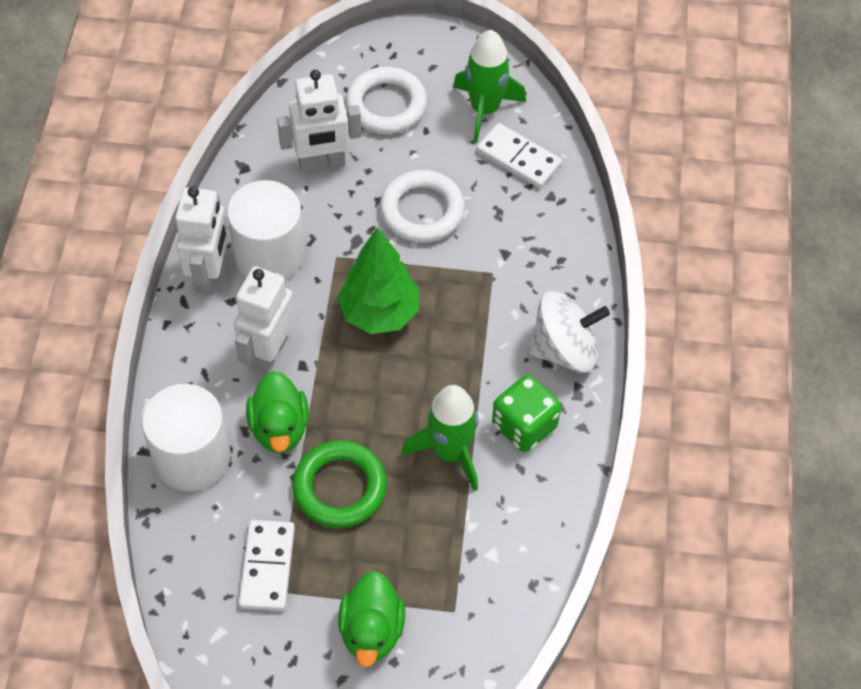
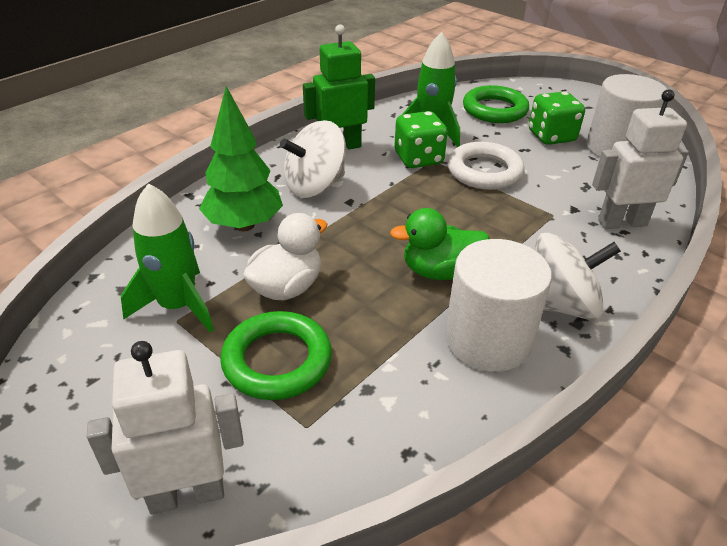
green dice: 1 -> 2
green duck: 2 -> 1
green ring: 1 -> 2
green robot: 0 -> 1
white domino: 2 -> 0
white duck: 0 -> 1
white ring: 2 -> 1
white robot: 3 -> 2
white spinning top: 1 -> 2

